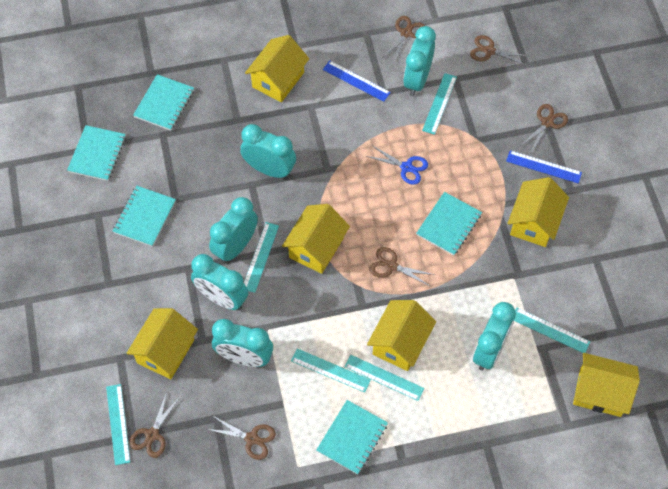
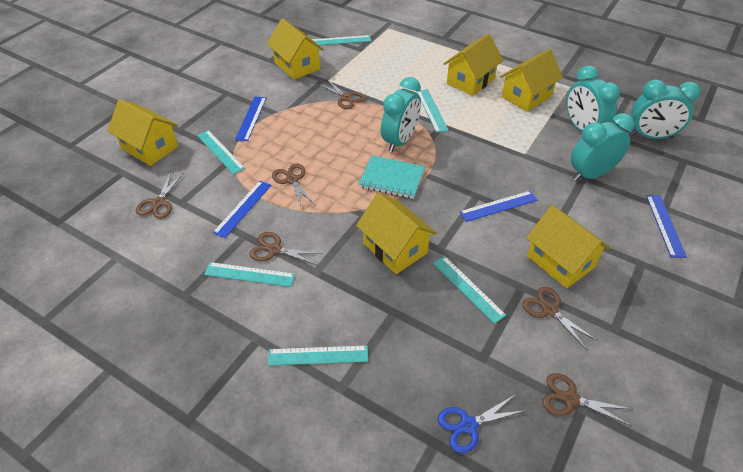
blue ruler: 2 -> 4
turquoise clock: 6 -> 4
turquoise notebook: 5 -> 1

